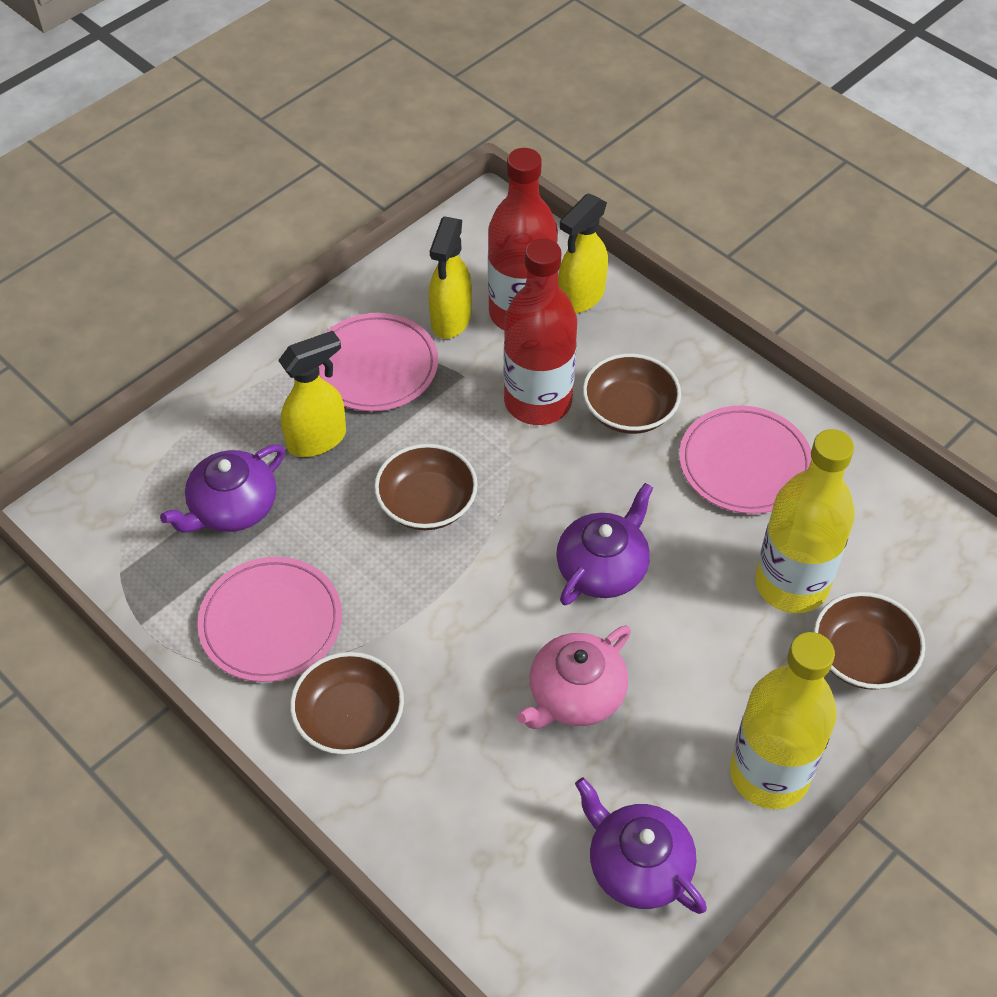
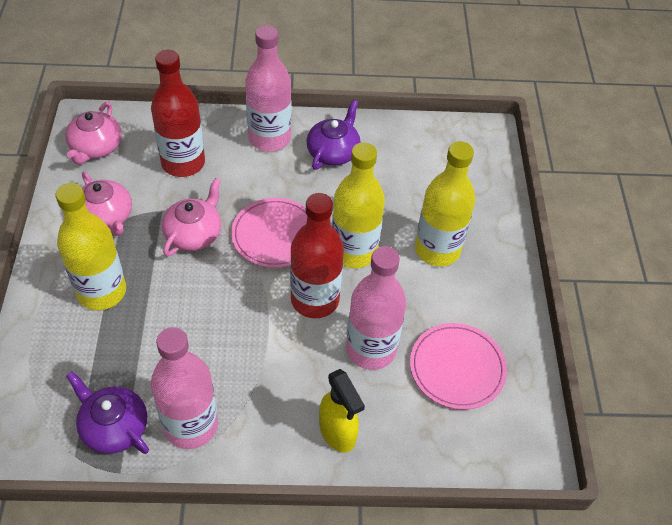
brown bowl: 4 -> 0
pink bottle: 0 -> 3
pink plate: 3 -> 2
pink teapot: 1 -> 3
purple teapot: 3 -> 2
yellow bottle: 2 -> 3
yellow spray bottle: 3 -> 1

